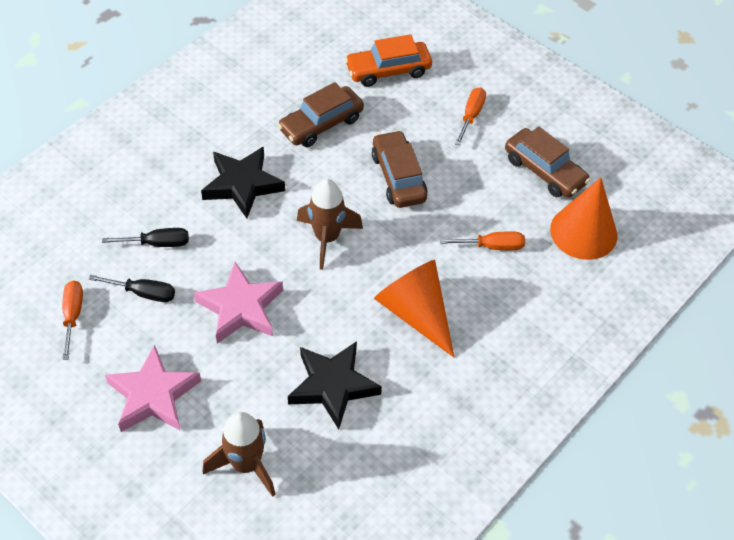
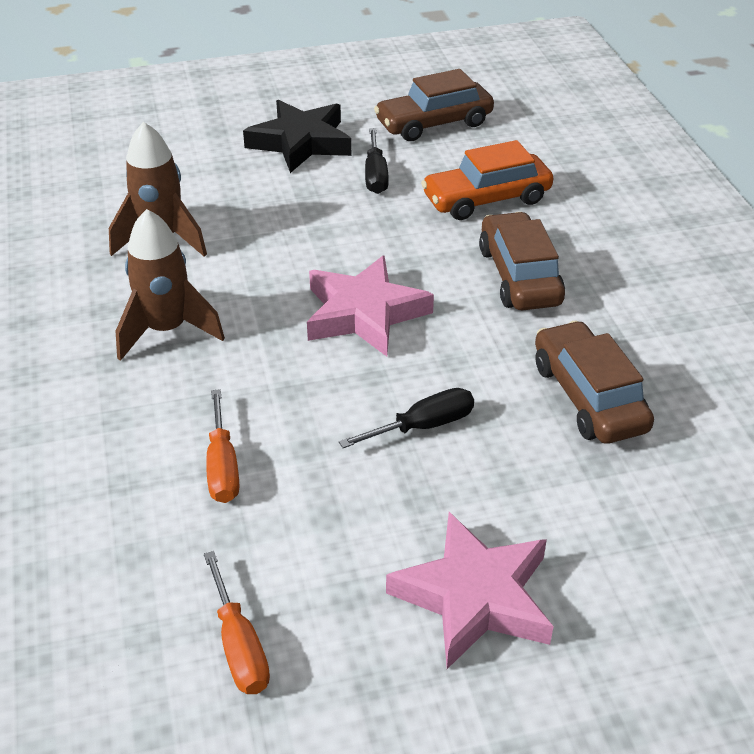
black star: 2 -> 1
orange cone: 2 -> 0
orange screwdriver: 3 -> 2

